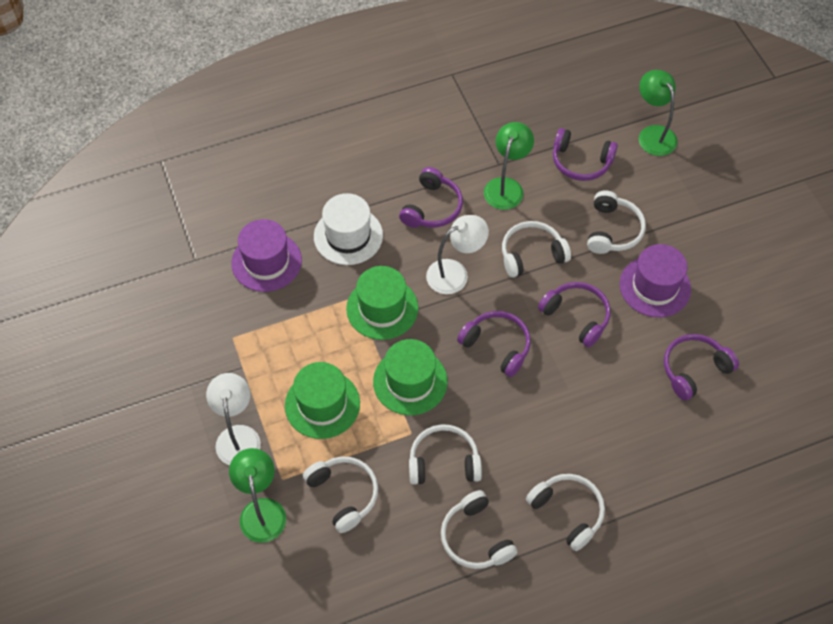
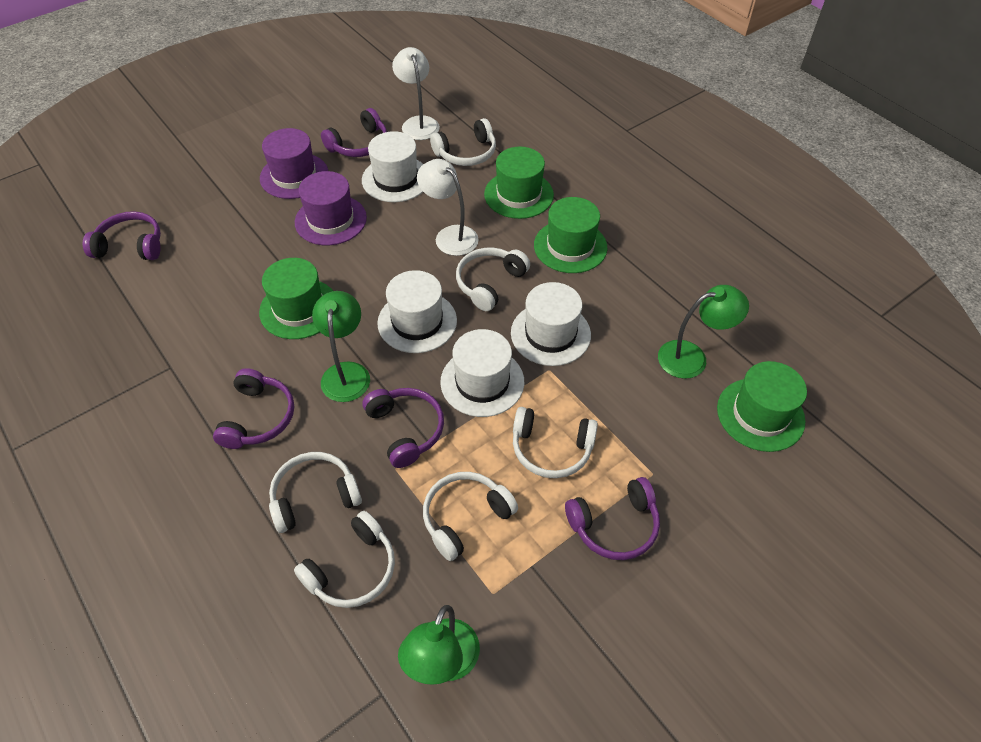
green hat: 3 -> 4
white hat: 1 -> 4

